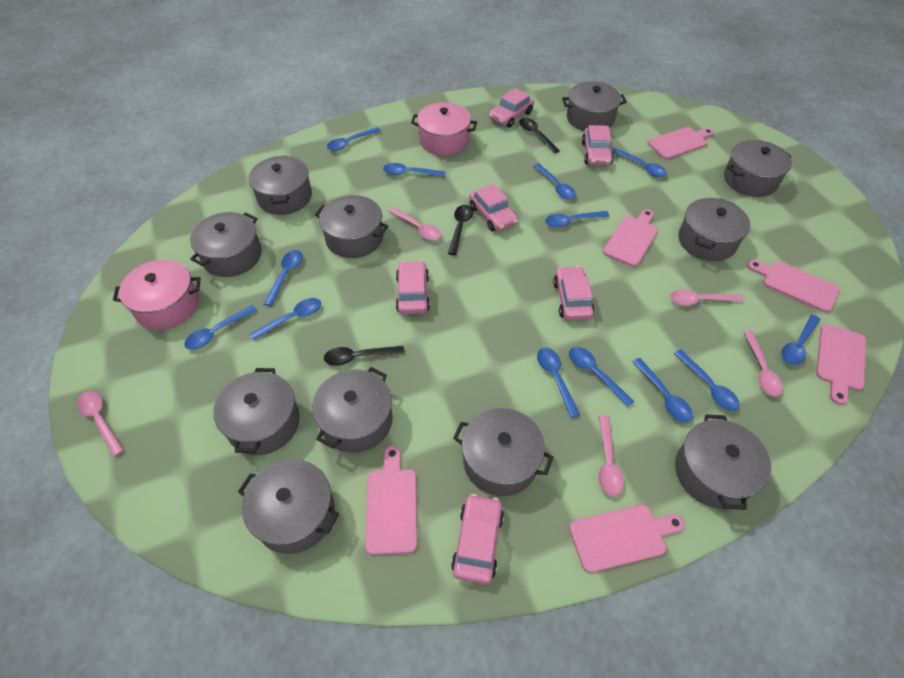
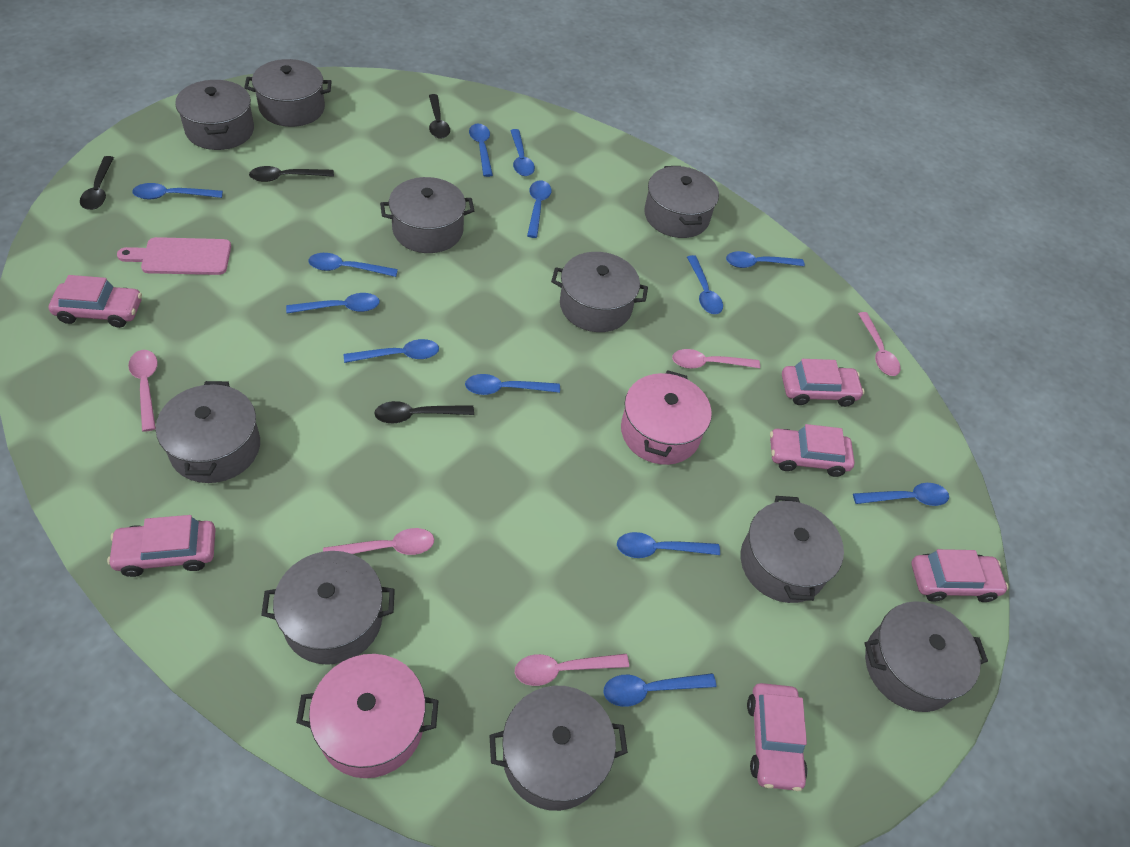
black spoon: 3 -> 4
grey pot: 11 -> 10
pink cutting board: 6 -> 1

